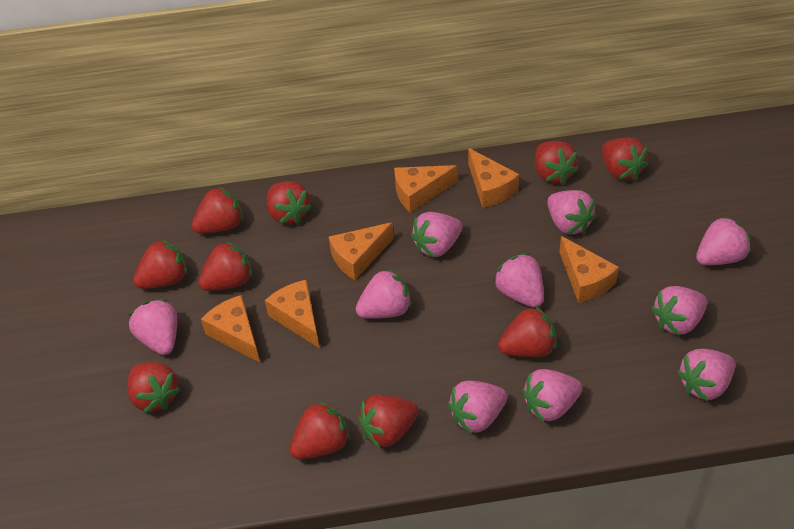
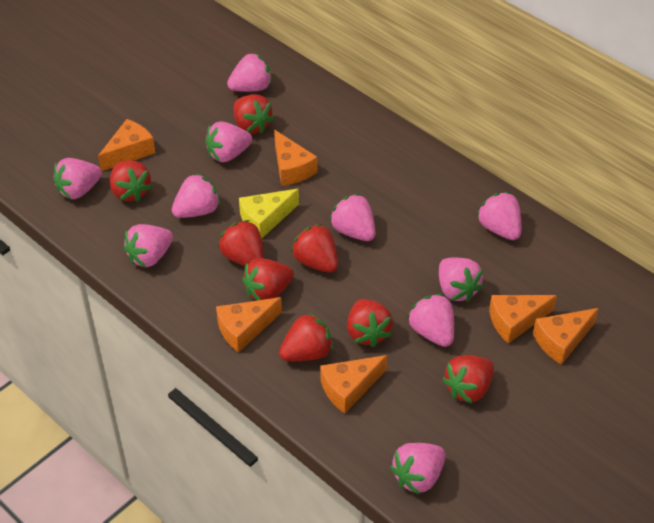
red strawberry: 10 -> 8
yellow cheese: 0 -> 1

